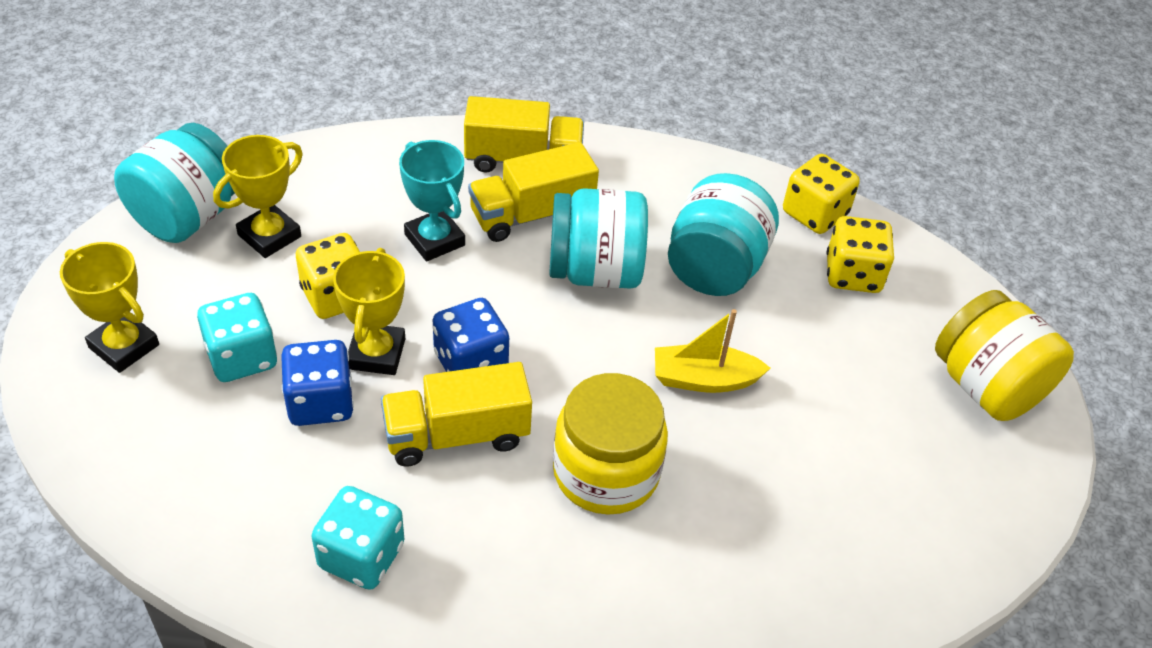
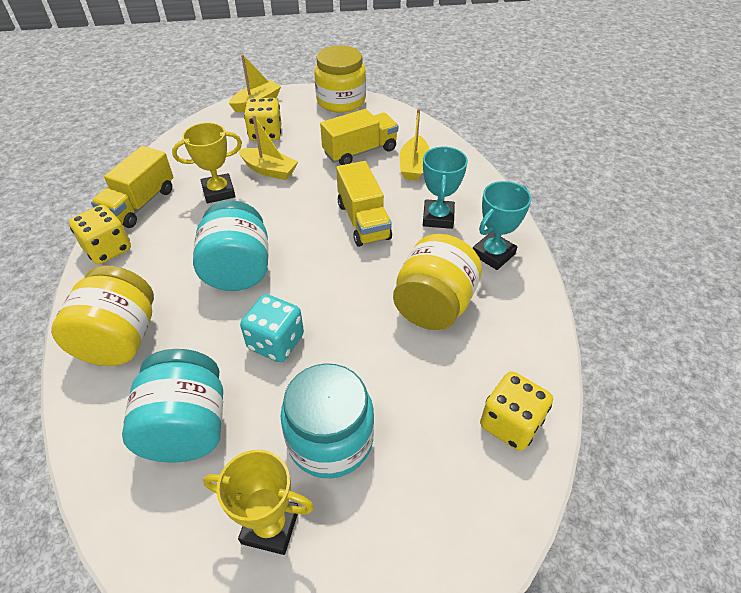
blue dice: 2 -> 0
turquoise dice: 2 -> 1
turquoise trophy: 1 -> 2
yellow boat: 1 -> 3
yellow jar: 2 -> 3
yellow trophy: 3 -> 2

